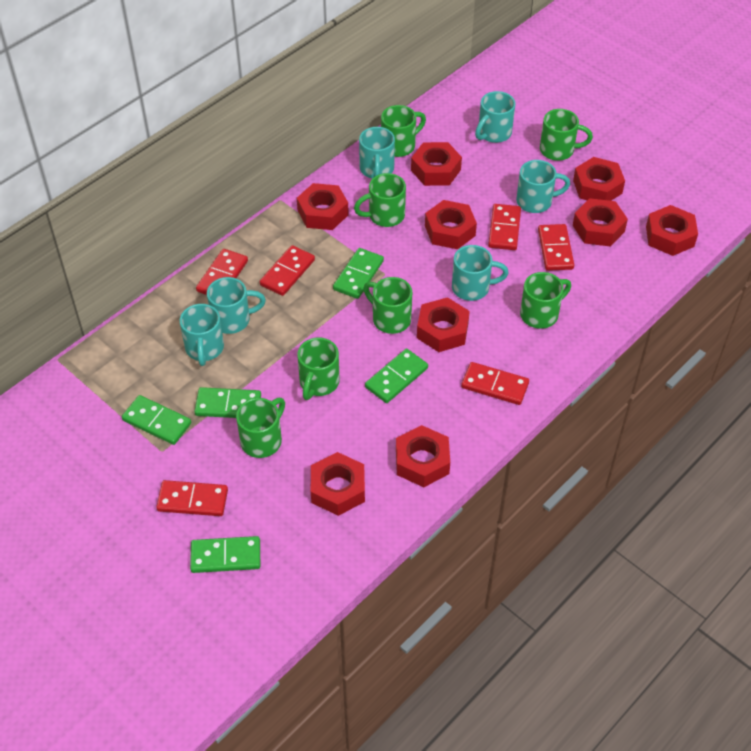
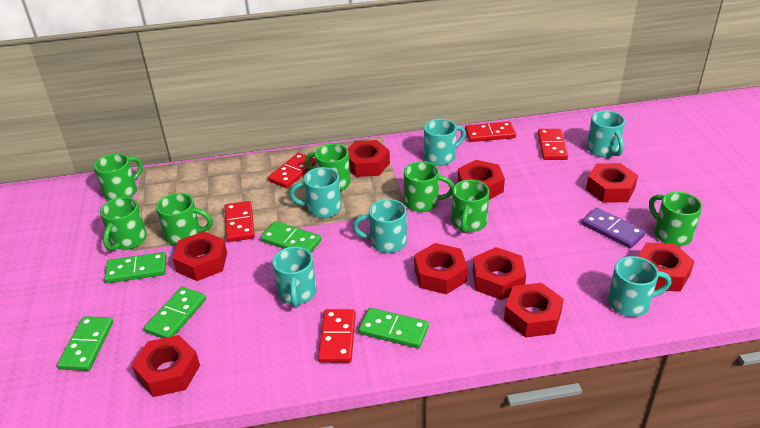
purple domino: 0 -> 1
red domino: 6 -> 5

